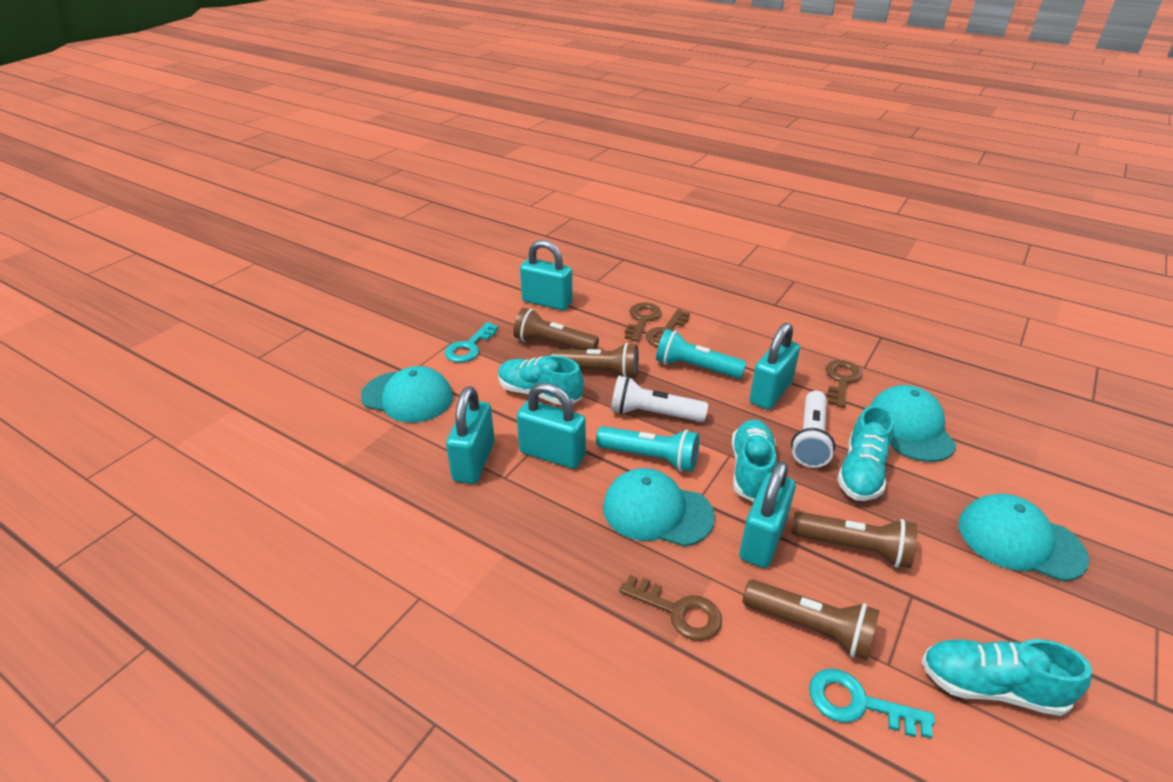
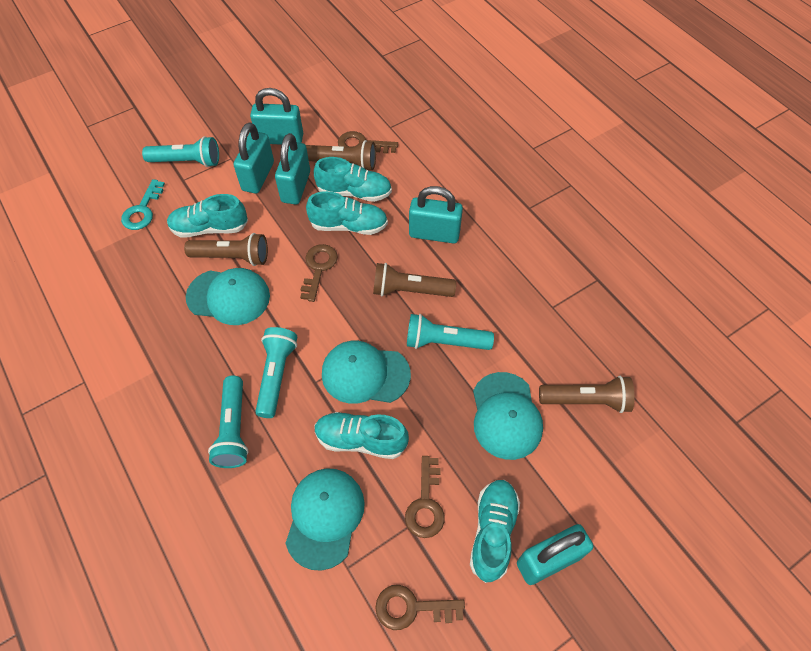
turquoise flashlight: 2 -> 4
turquoise key: 2 -> 1
turquoise shoe: 4 -> 5
white flashlight: 2 -> 0

